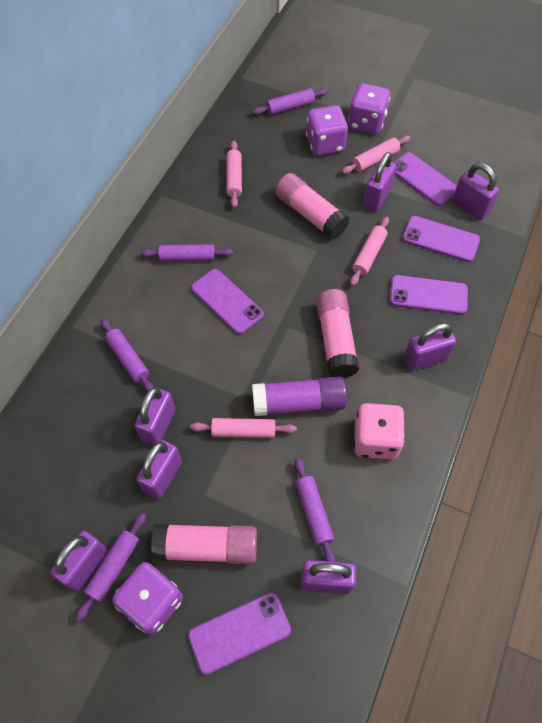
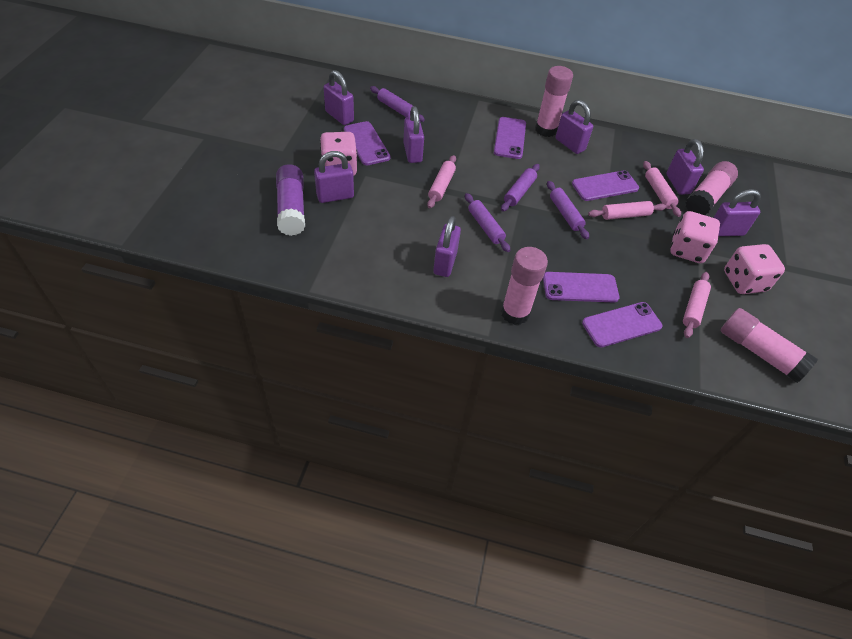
pink dice: 1 -> 3
pink glue stick: 3 -> 4
purple dice: 3 -> 0
purple rolling pin: 5 -> 4

